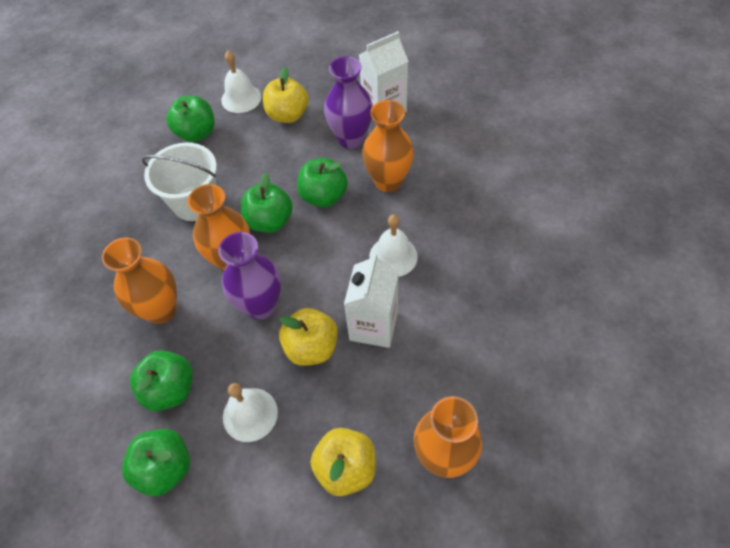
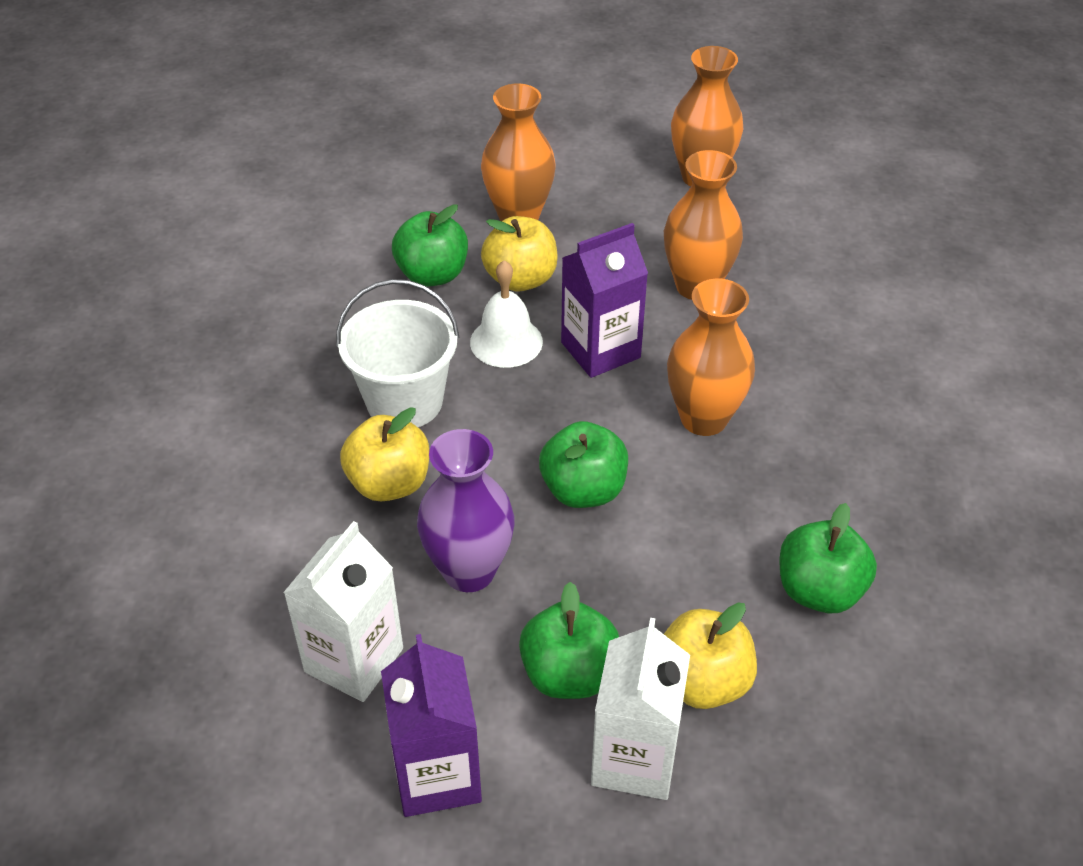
green apple: 5 -> 4
purple carton: 0 -> 2
purple vase: 2 -> 1
white bell: 3 -> 1

